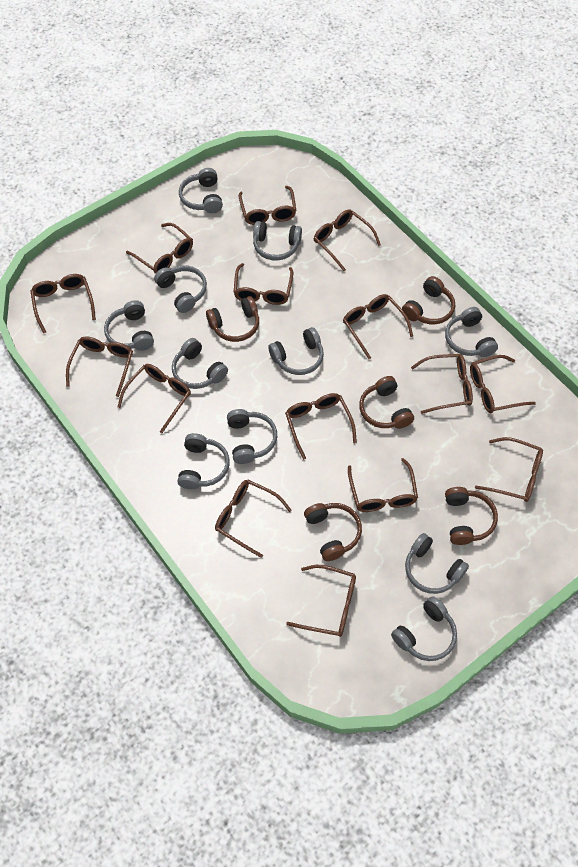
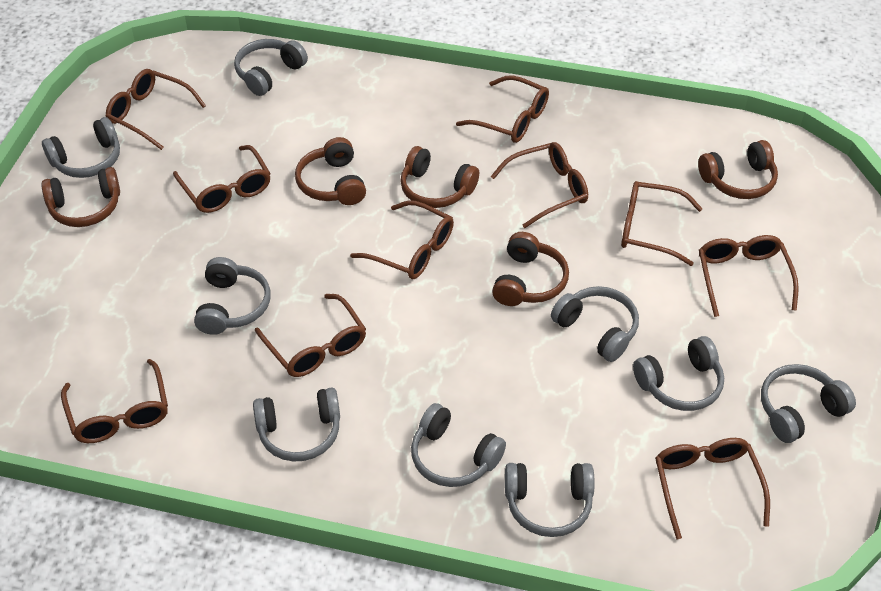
brown glasses: 15 -> 10
grey headphones: 11 -> 9

